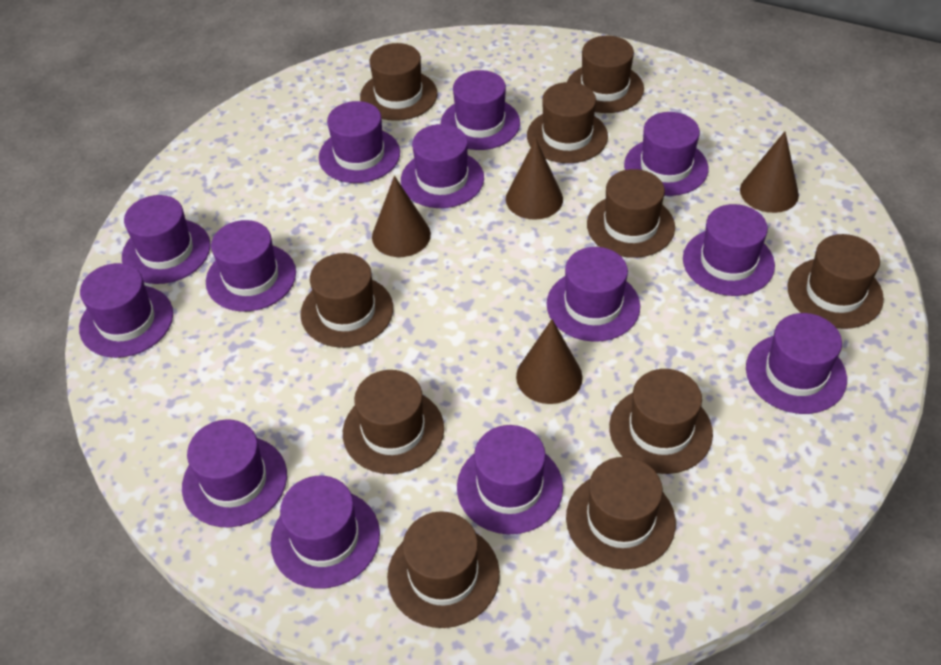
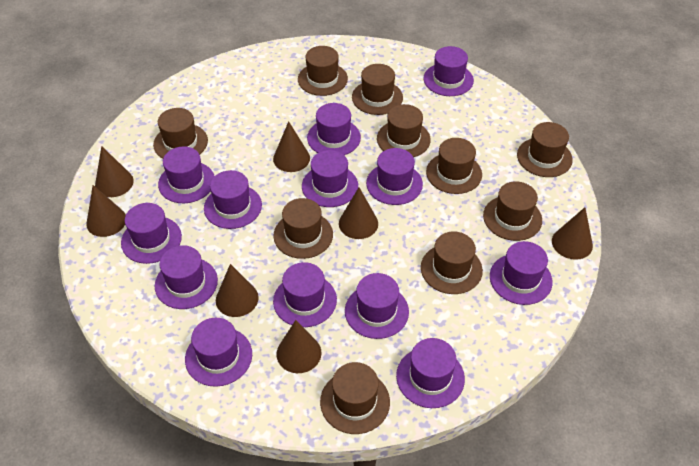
brown cone: 4 -> 7

